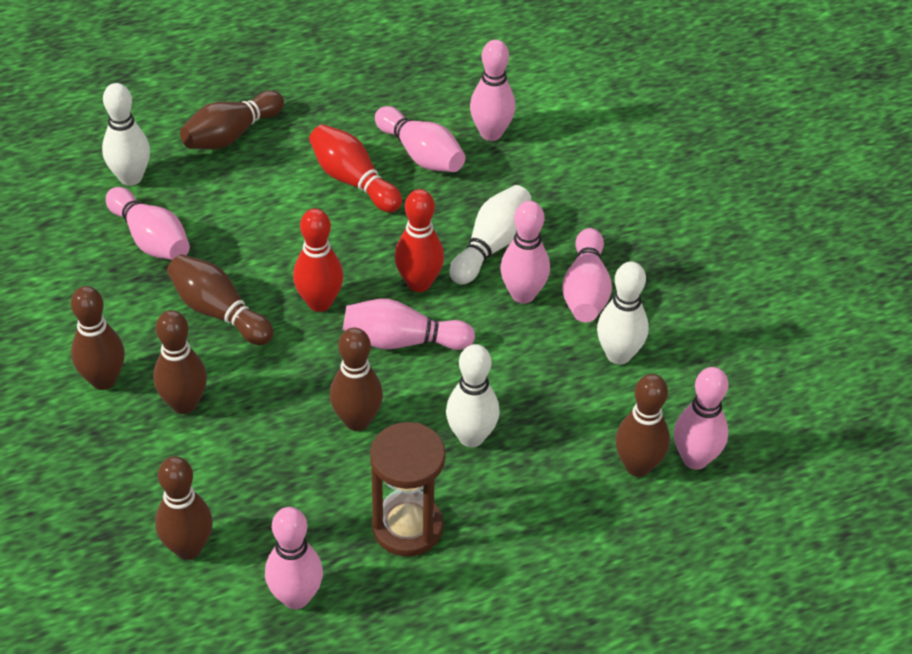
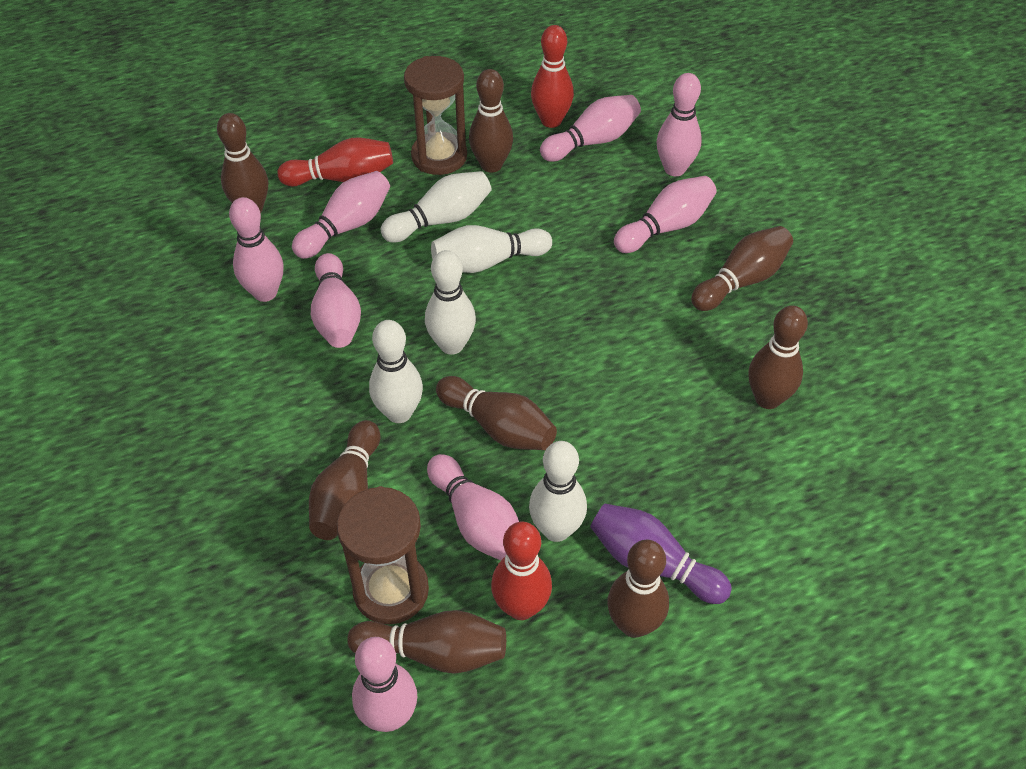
brown bowling pin: 7 -> 8
brown hourglass: 1 -> 2
purple bowling pin: 0 -> 1
white bowling pin: 4 -> 5

